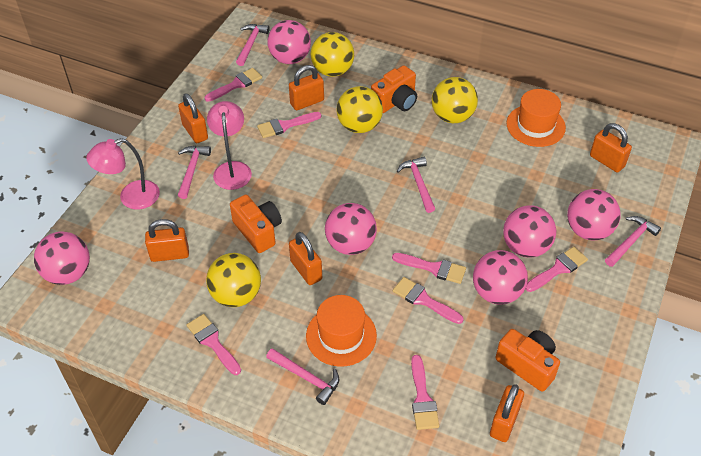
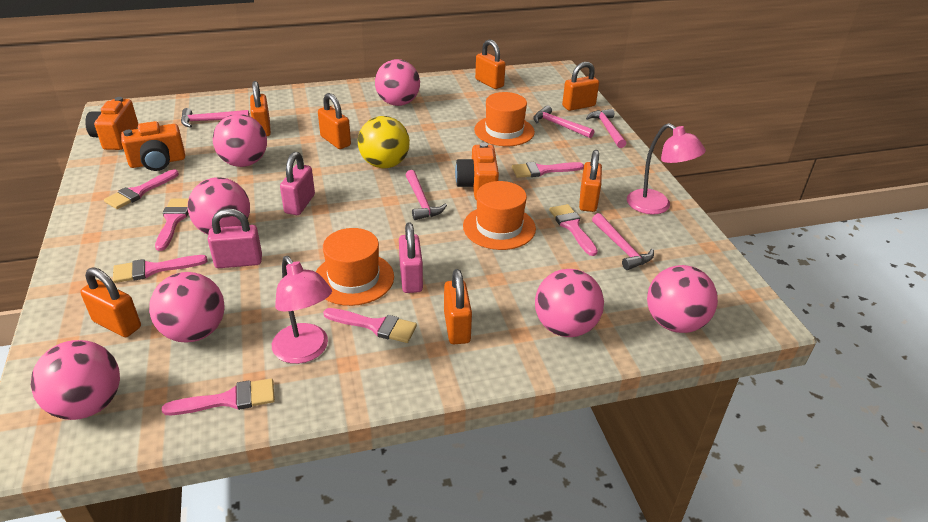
orange hat: 2 -> 3
orange padlock: 6 -> 7
pink ball: 6 -> 7
pink padlock: 0 -> 3
yellow ball: 4 -> 1

